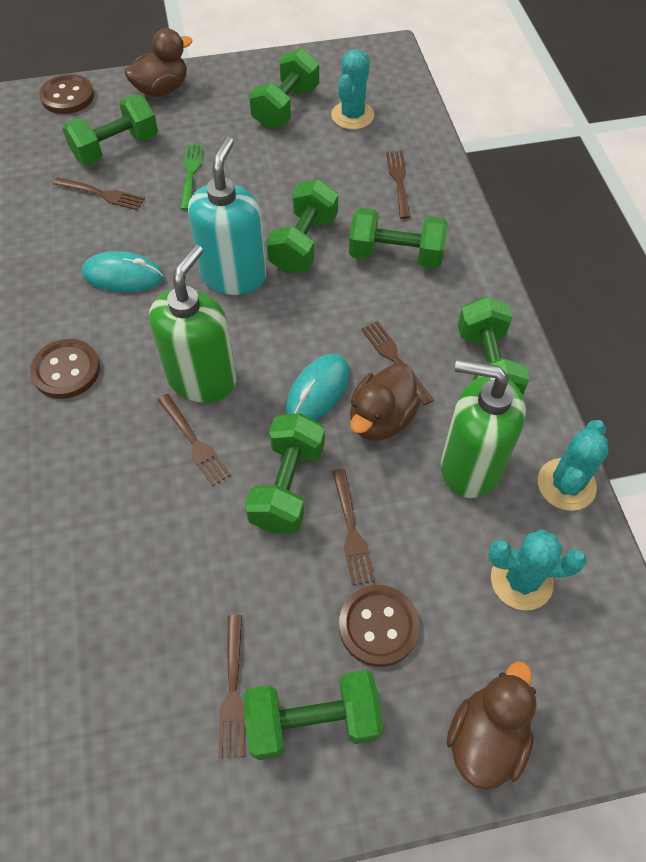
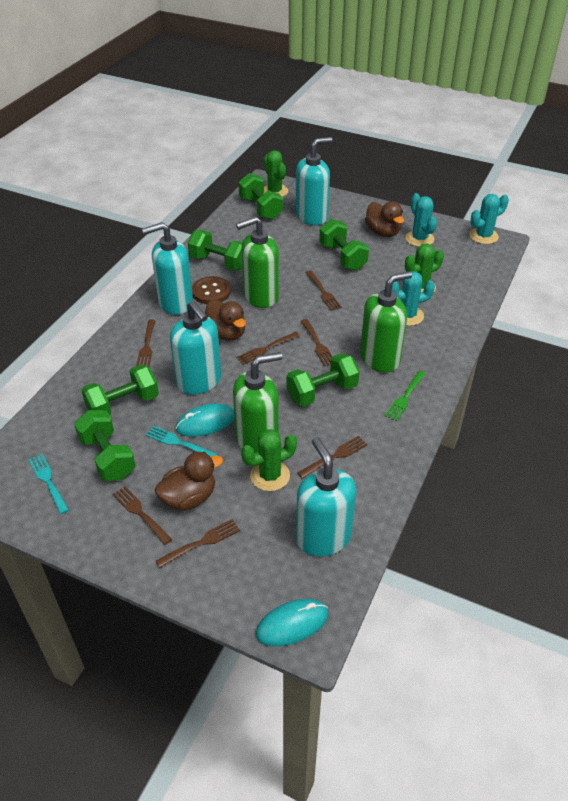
brown button: 3 -> 1
brown fork: 6 -> 7
green cactus: 0 -> 3
green dumbbell: 7 -> 6
green soap dispenser: 2 -> 3
turquoise fork: 0 -> 2
turquoise soap dispenser: 1 -> 4

